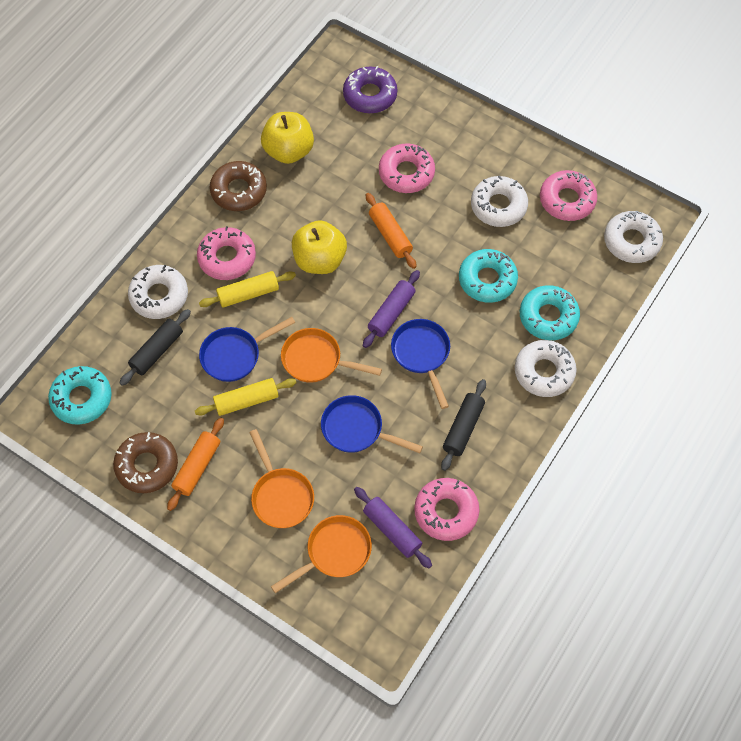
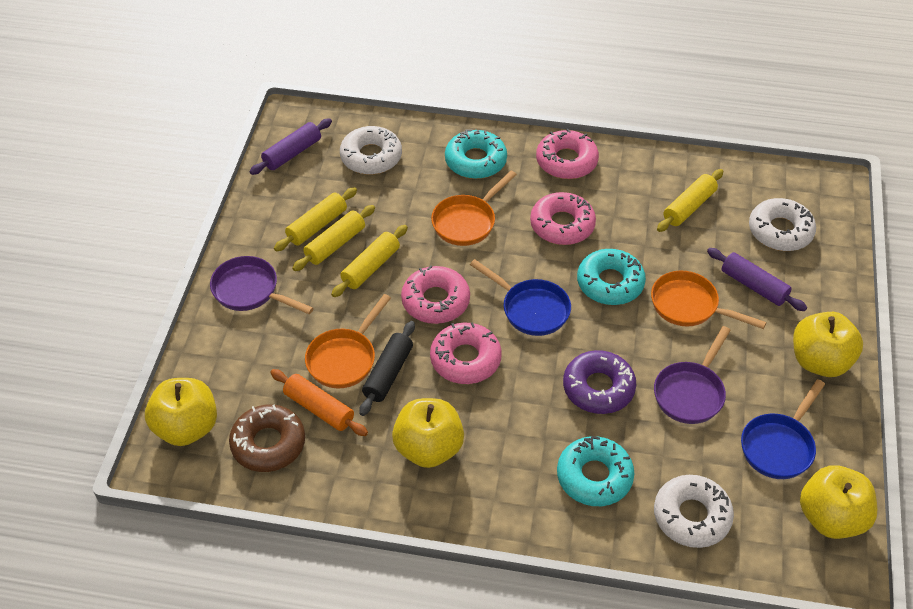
black rolling pin: 2 -> 1
blue pan: 3 -> 2
brown donut: 2 -> 1
orange rolling pin: 2 -> 1
purple pan: 0 -> 2
white donut: 4 -> 3
yellow apple: 2 -> 4
yellow rolling pin: 2 -> 4

